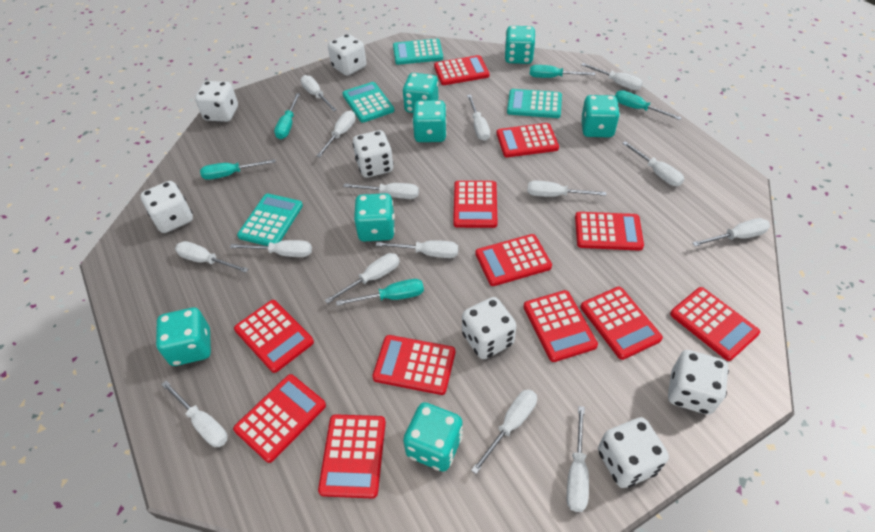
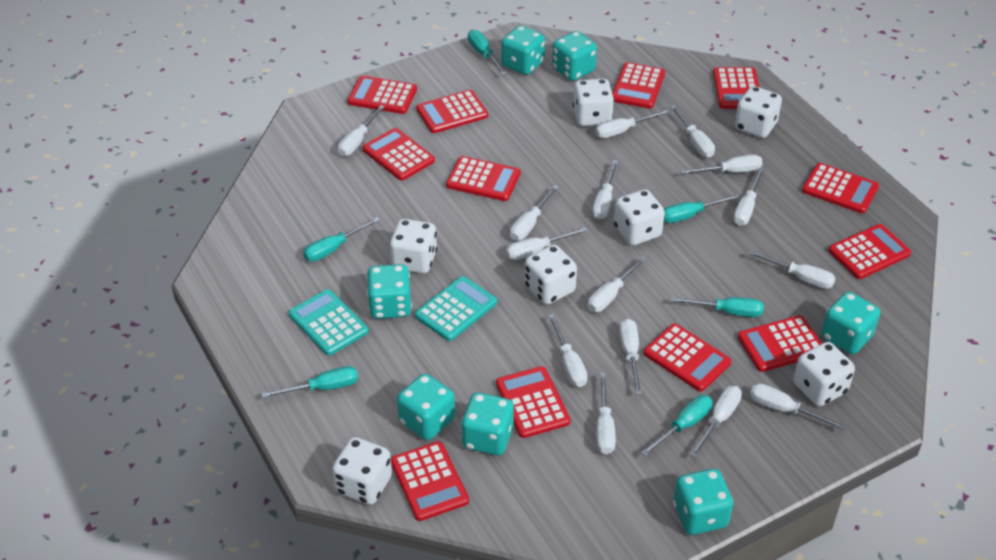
turquoise calculator: 4 -> 2
turquoise screwdriver: 5 -> 6

